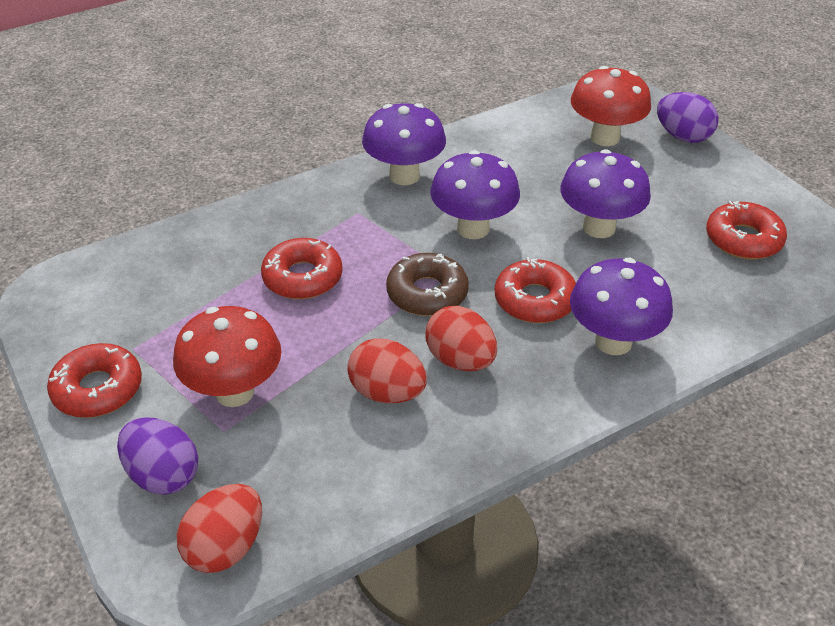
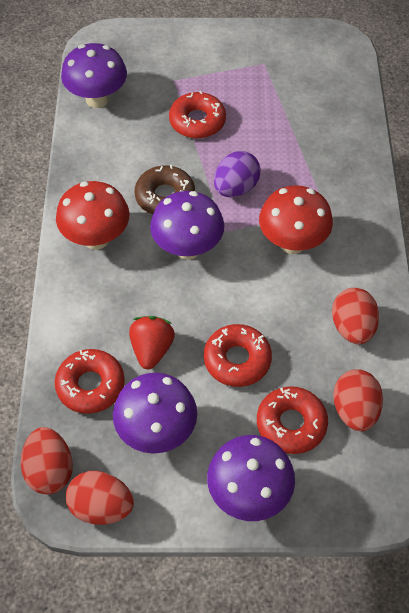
purple egg: 2 -> 1
red egg: 3 -> 4
red strawberry: 0 -> 1

